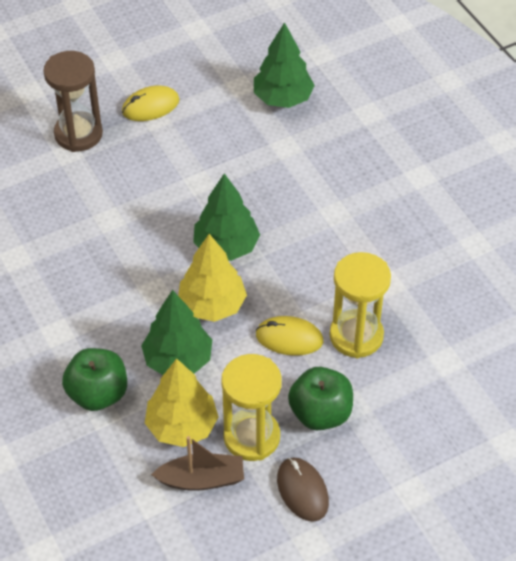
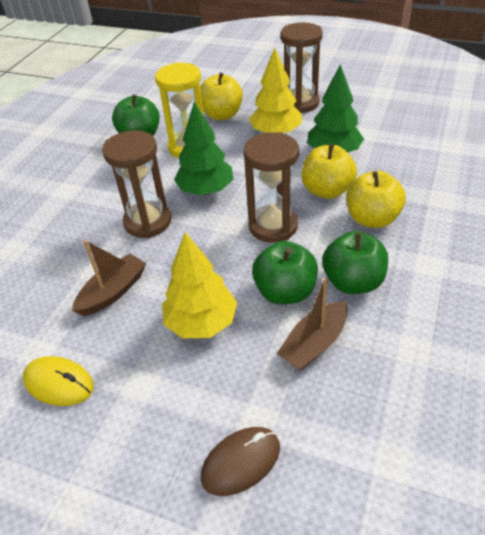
brown boat: 1 -> 2
brown hourglass: 1 -> 3
green apple: 2 -> 3
green tree: 3 -> 2
yellow apple: 0 -> 3
yellow hourglass: 2 -> 1
yellow mouse: 2 -> 1

